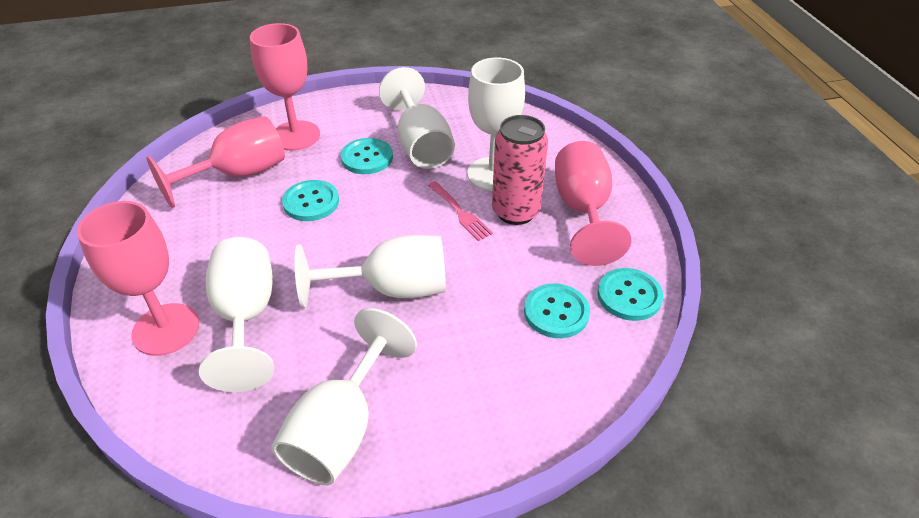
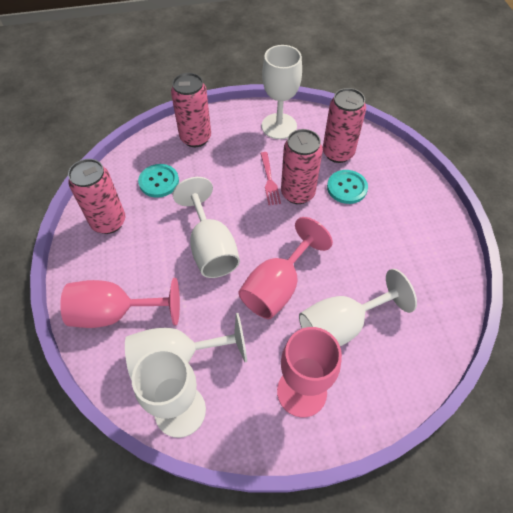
pink can: 1 -> 4
pink goblet: 4 -> 3
turquoise button: 4 -> 2

